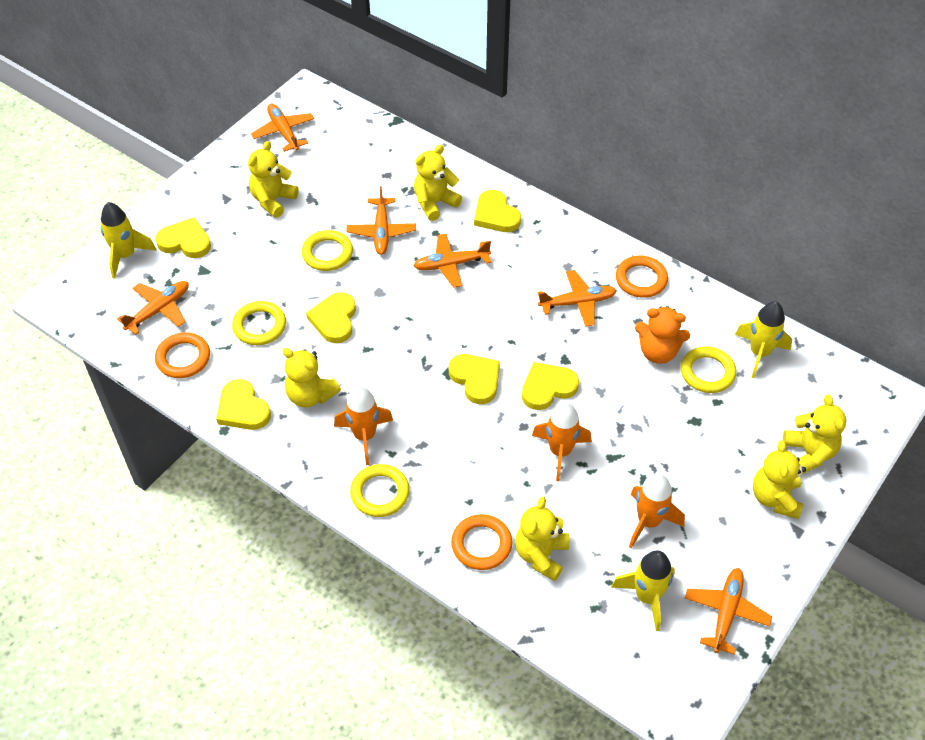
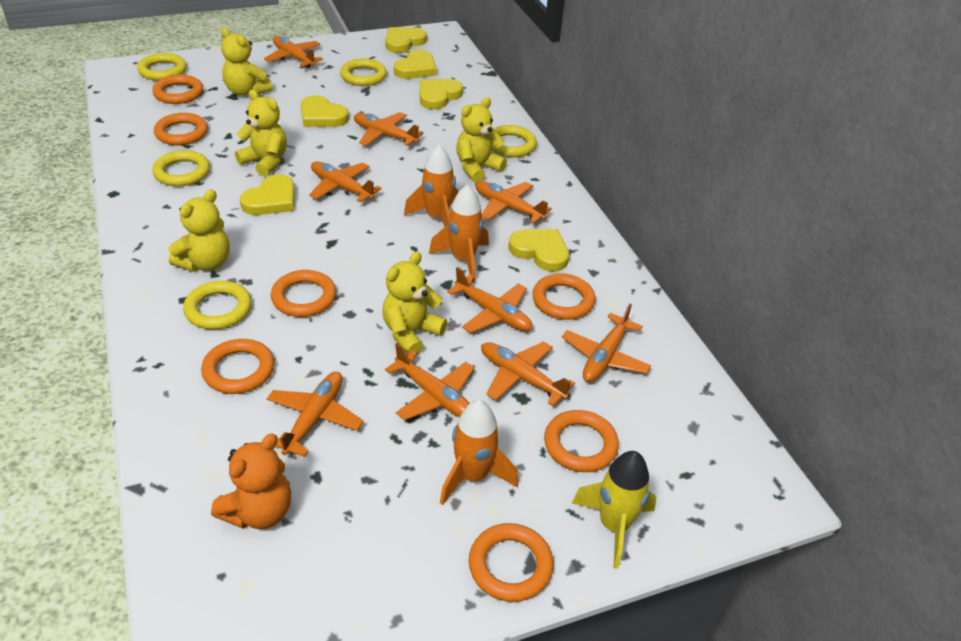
orange plane: 6 -> 9
orange ring: 3 -> 7
yellow ring: 4 -> 5
yellow rocket: 3 -> 1
yellow teddy bear: 6 -> 5

